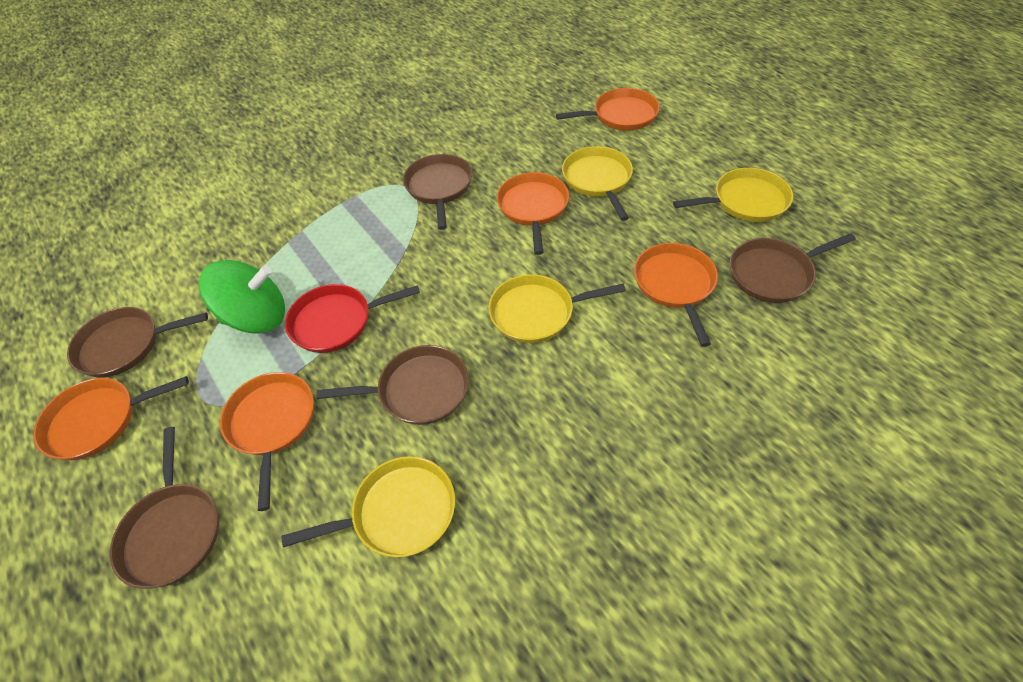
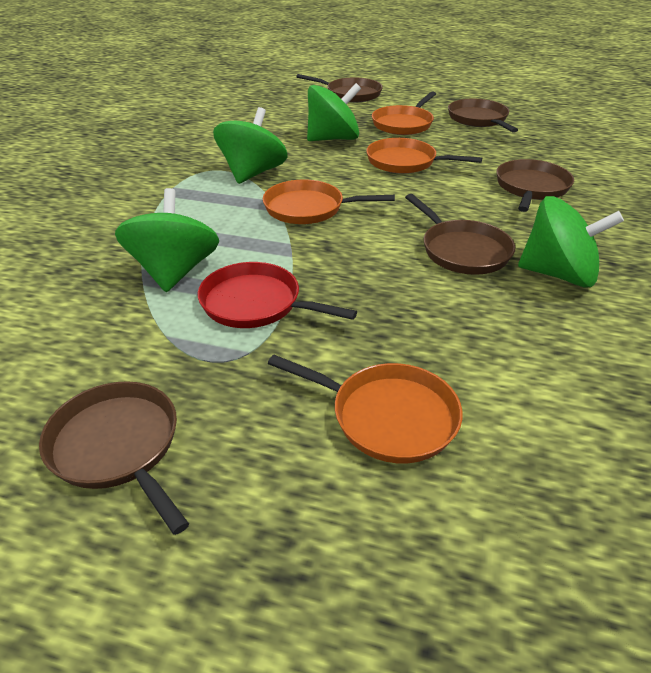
green spinning top: 1 -> 4
orange pan: 5 -> 4
yellow pan: 4 -> 0

